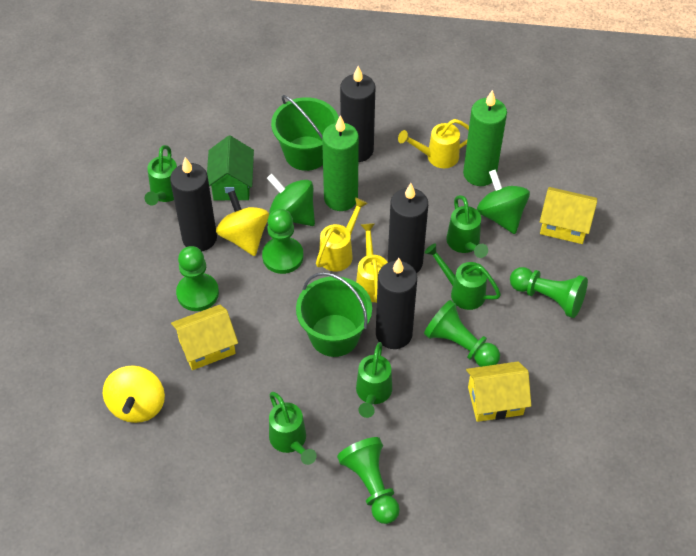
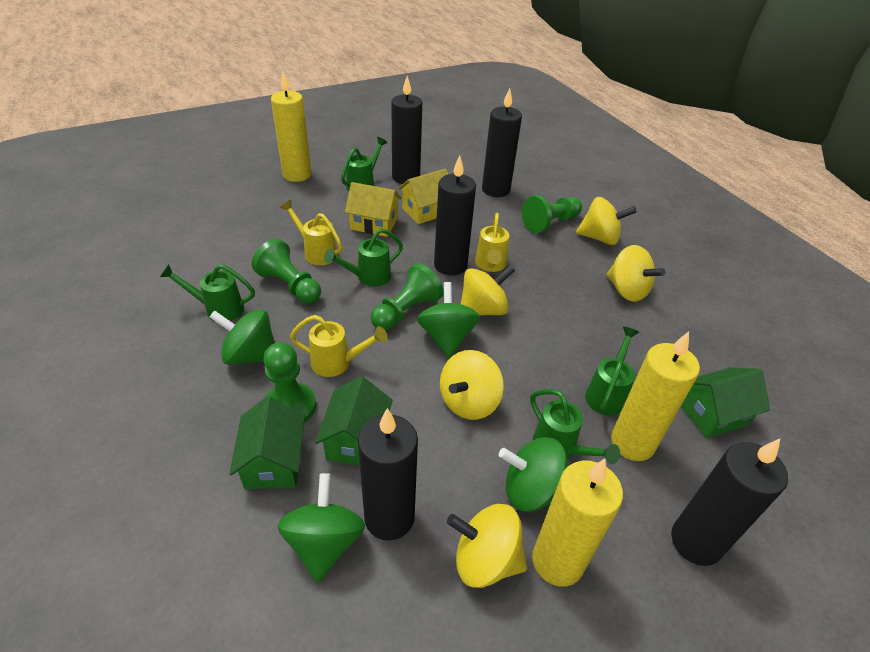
black candle: 4 -> 5
green bucket: 2 -> 0
green candle: 2 -> 0
green house: 1 -> 3
green pawn: 5 -> 4
green spinning top: 2 -> 4
yellow candle: 0 -> 3
yellow house: 3 -> 2
yellow spinning top: 2 -> 5

